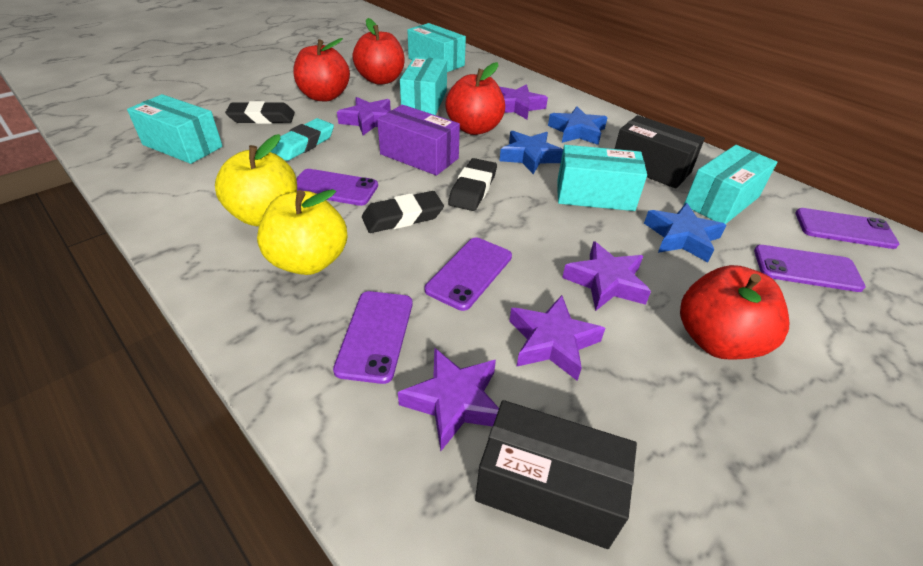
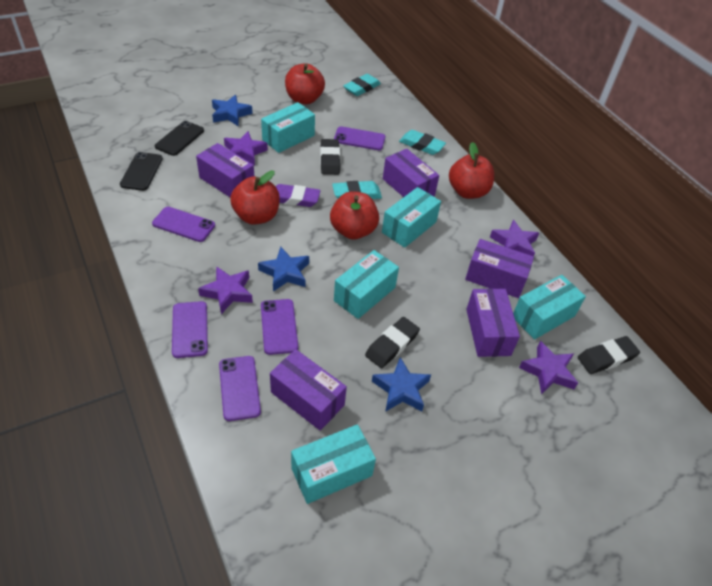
black box: 2 -> 0
black phone: 0 -> 2
purple box: 1 -> 5
purple eraser: 0 -> 1
purple star: 5 -> 4
turquoise eraser: 1 -> 3
yellow apple: 2 -> 0

